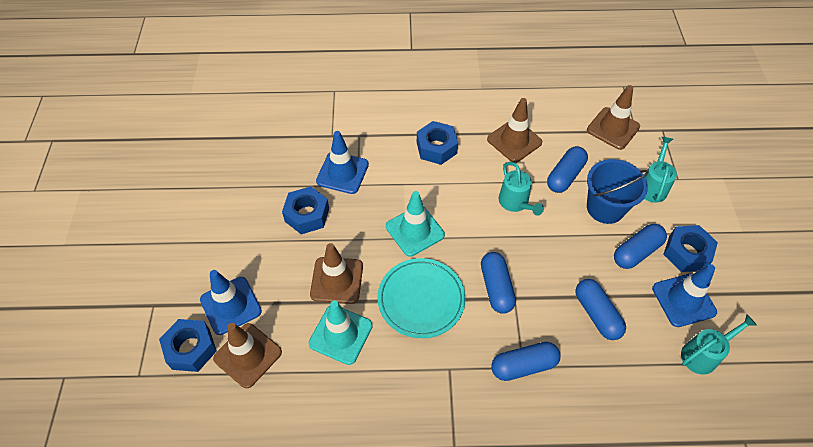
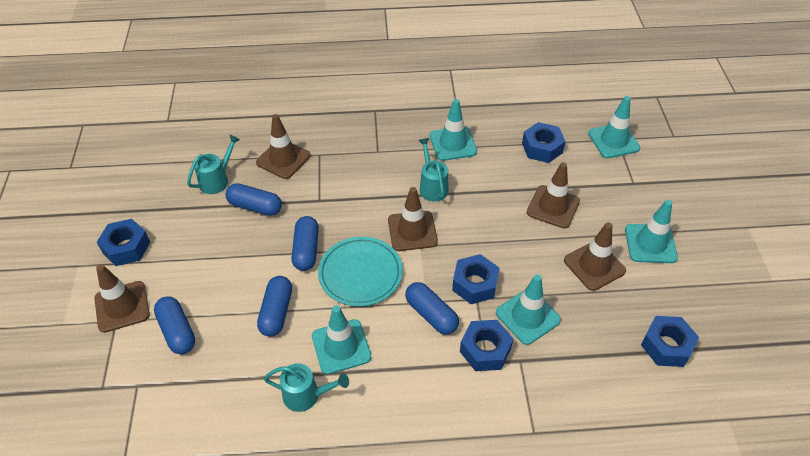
blue bucket: 1 -> 0
blue nut: 4 -> 5
blue traffic cone: 3 -> 0
brown traffic cone: 4 -> 5
turquoise traffic cone: 2 -> 5

